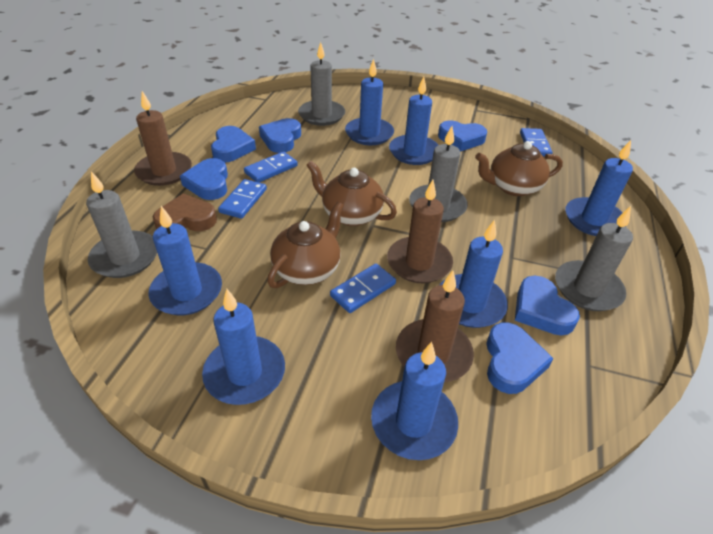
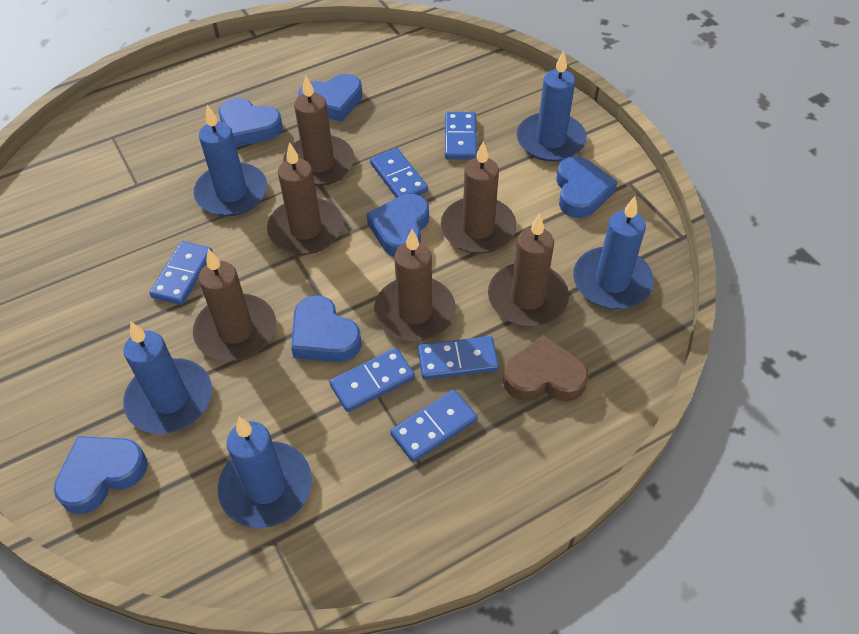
blue candle: 7 -> 5
blue domino: 4 -> 6
brown candle: 3 -> 6
brown teapot: 3 -> 0
grey candle: 4 -> 0

